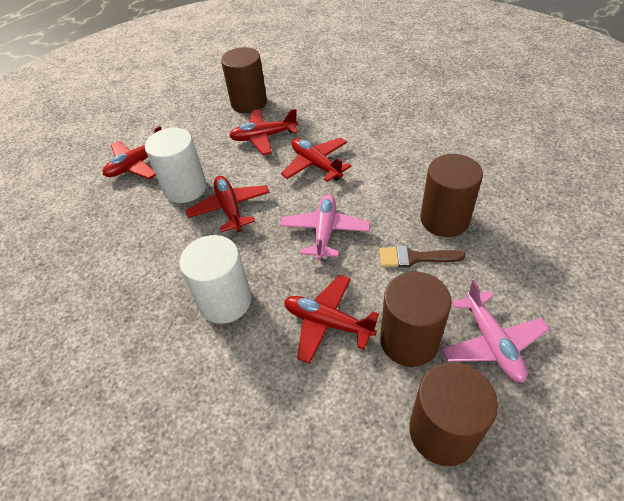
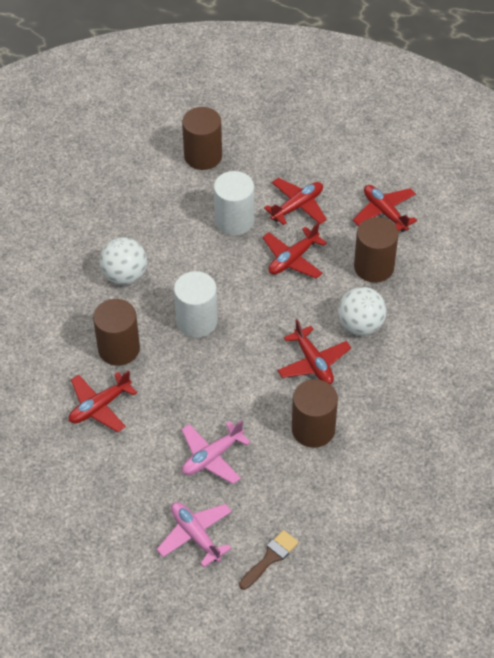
white ball: 0 -> 2

